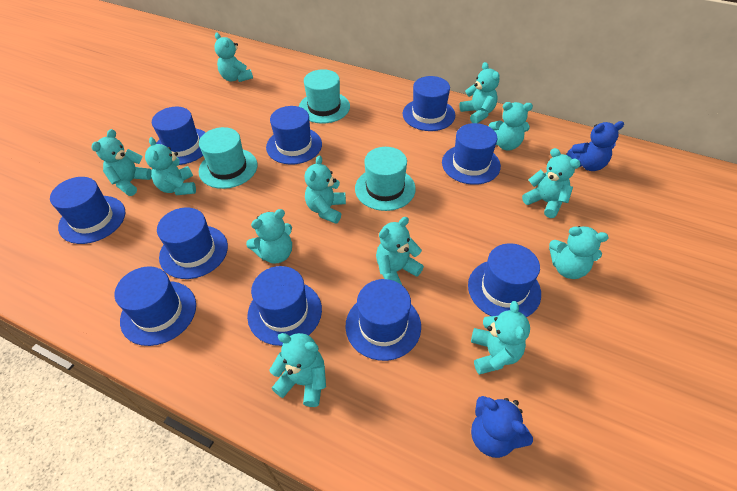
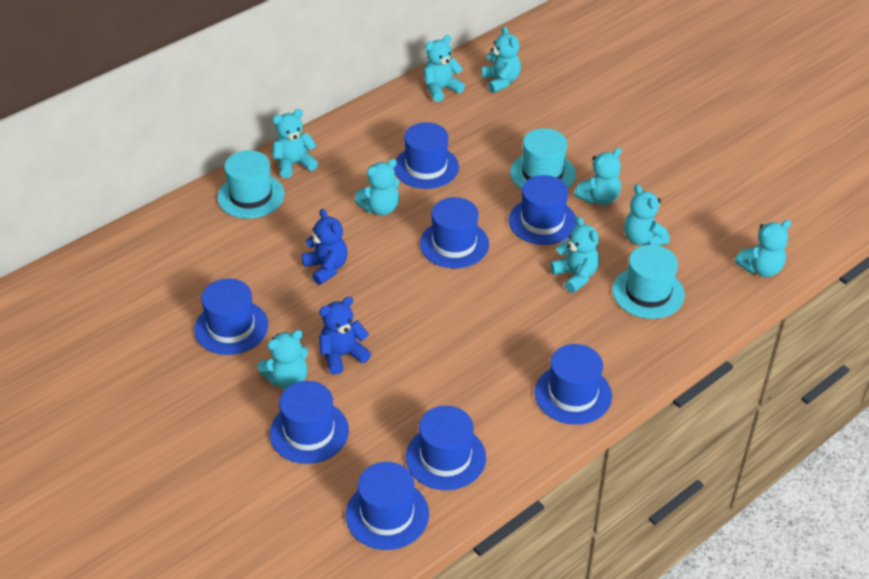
blue hat: 10 -> 8
turquoise teddy bear: 12 -> 9

